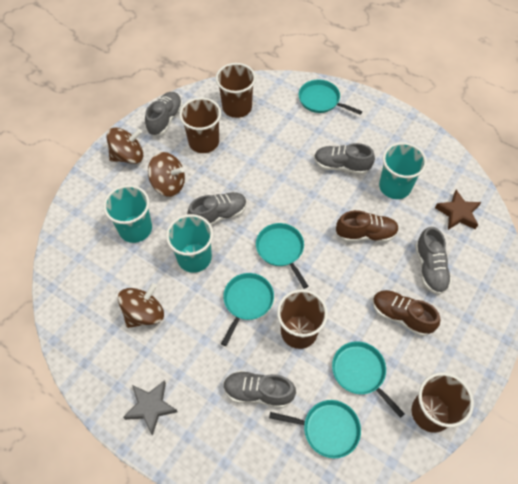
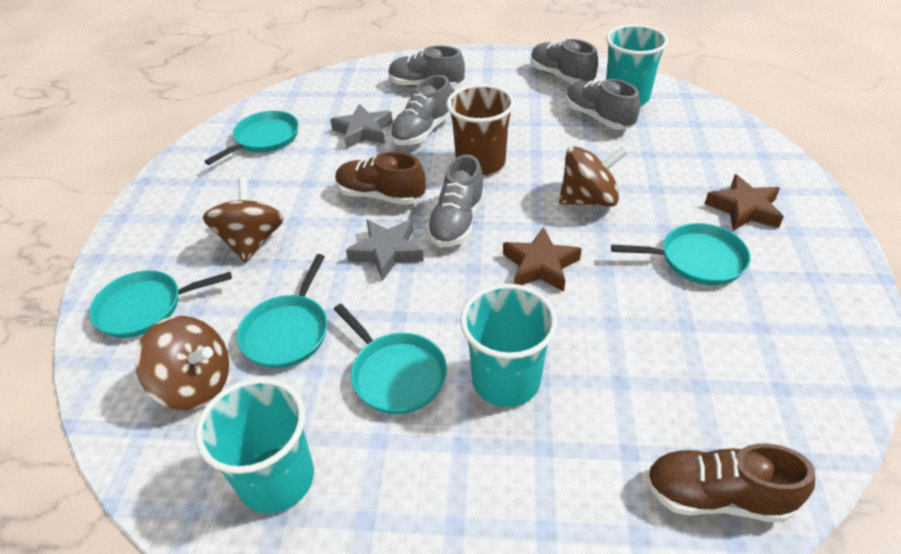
brown cup: 4 -> 1
brown star: 1 -> 2
grey star: 1 -> 2

